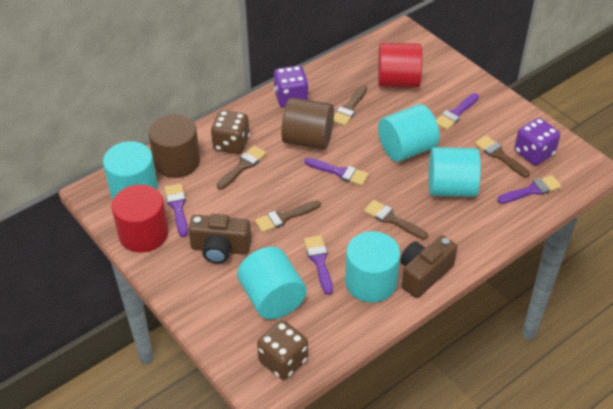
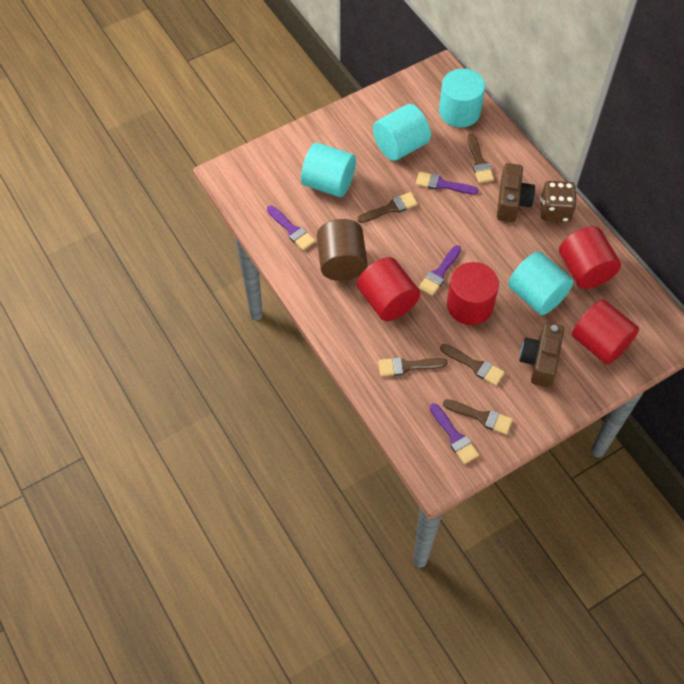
brown cylinder: 2 -> 1
brown dice: 2 -> 1
purple brush: 5 -> 4
purple dice: 2 -> 0
red cylinder: 2 -> 4
turquoise cylinder: 5 -> 4

